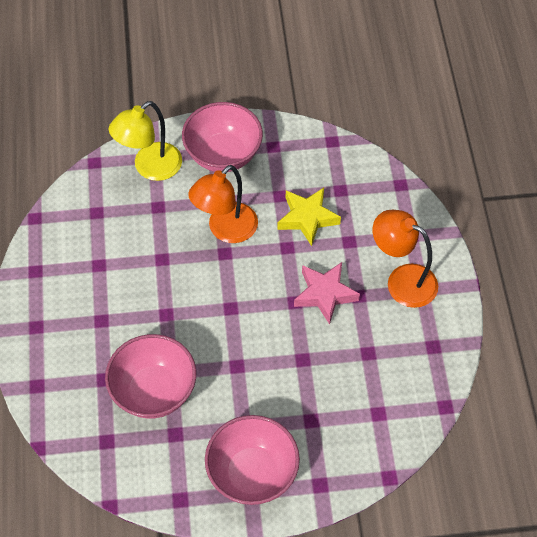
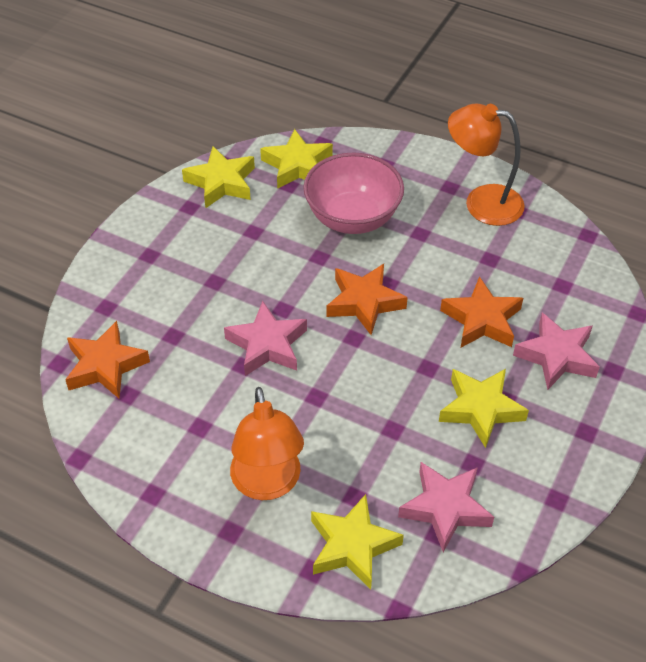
orange star: 0 -> 3
pink bowl: 3 -> 1
pink star: 1 -> 3
yellow lamp: 1 -> 0
yellow star: 1 -> 4

